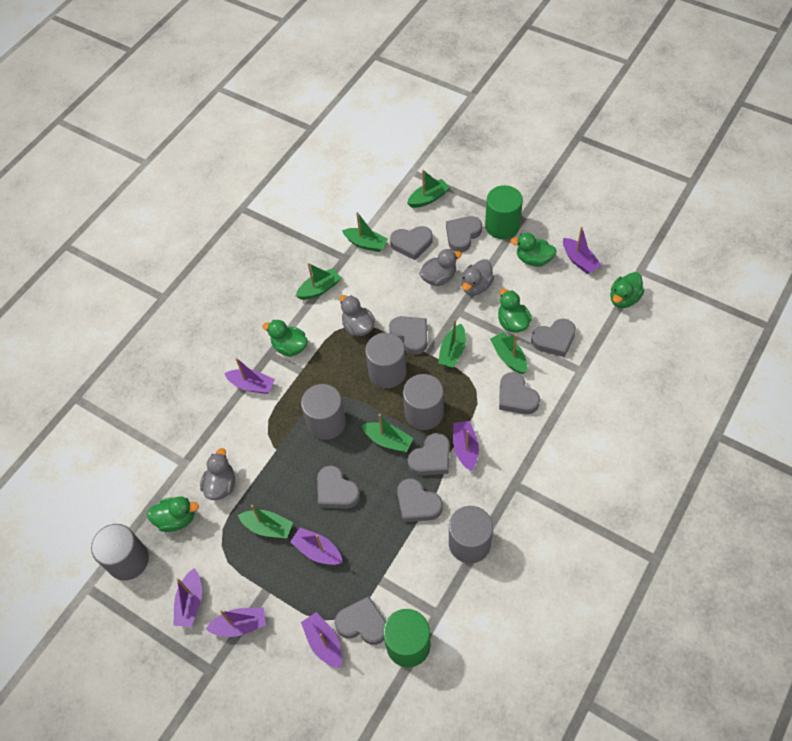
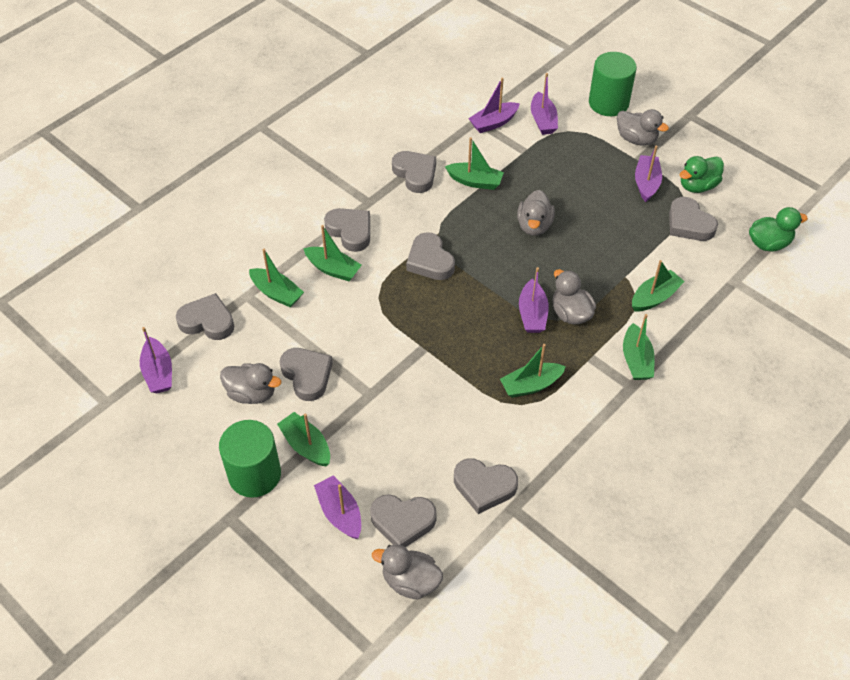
green duck: 5 -> 2
grey cylinder: 5 -> 0
grey duck: 4 -> 5
grey heart: 9 -> 8
purple boat: 7 -> 6

